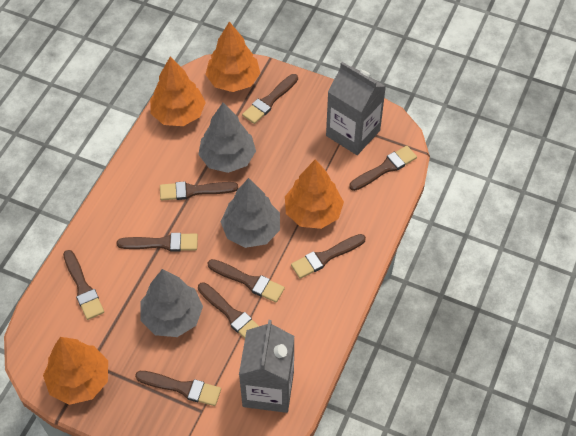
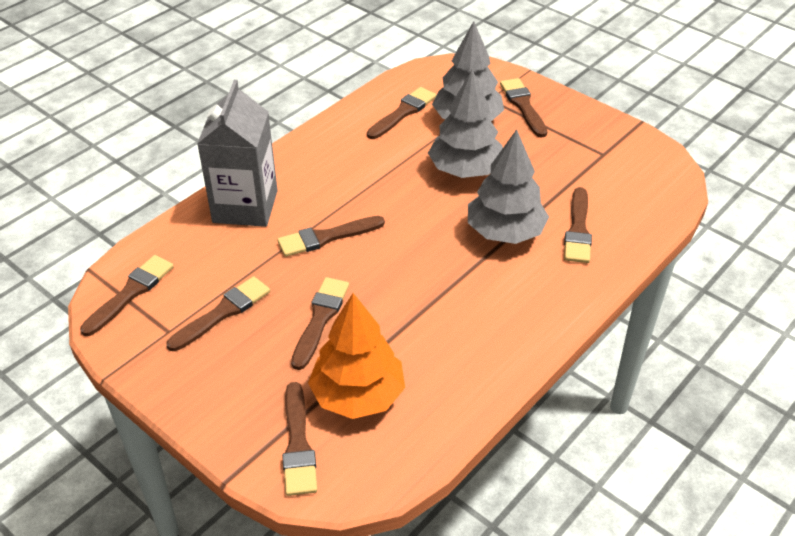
brown brush: 9 -> 8
grey carton: 2 -> 1
orange tree: 4 -> 1

